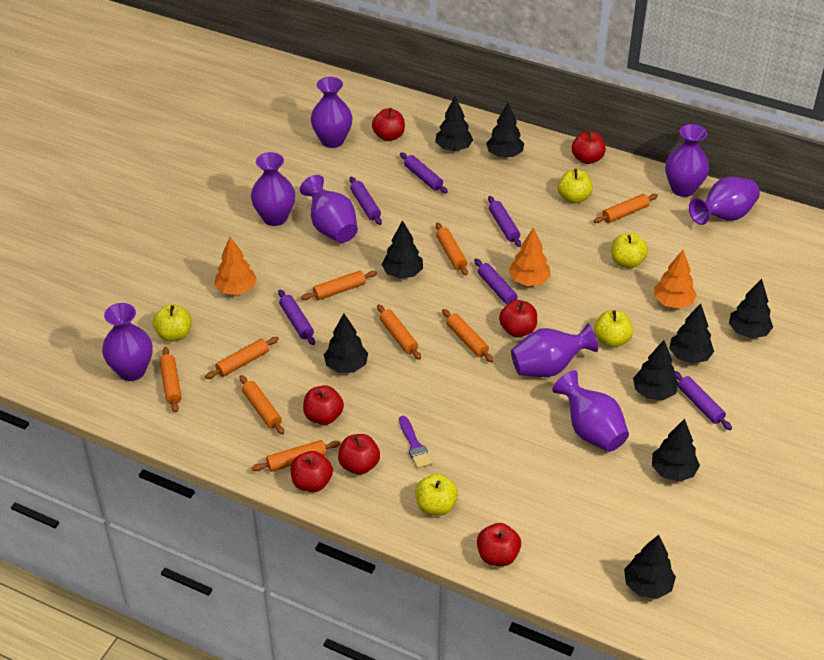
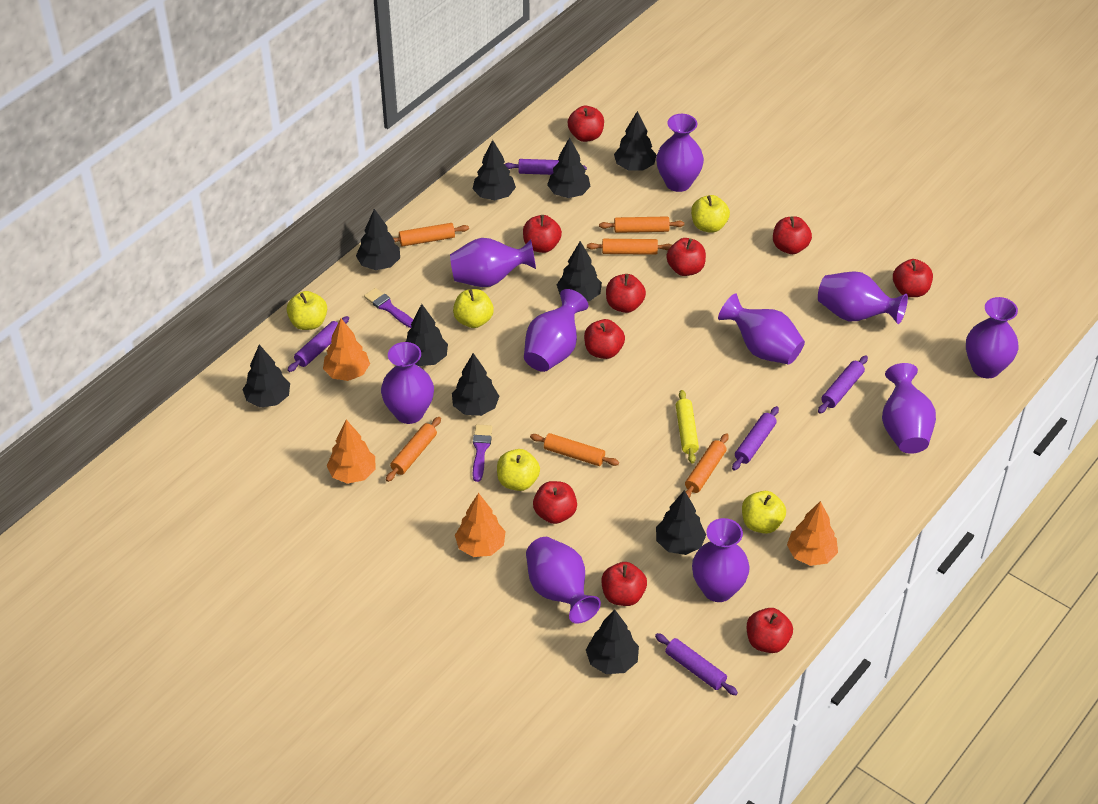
black tree: 9 -> 10
orange rolling pin: 9 -> 6
orange tree: 3 -> 4
purple brush: 1 -> 2
purple rolling pin: 6 -> 5
purple vase: 8 -> 10
red apple: 7 -> 10
yellow rolling pin: 0 -> 1

